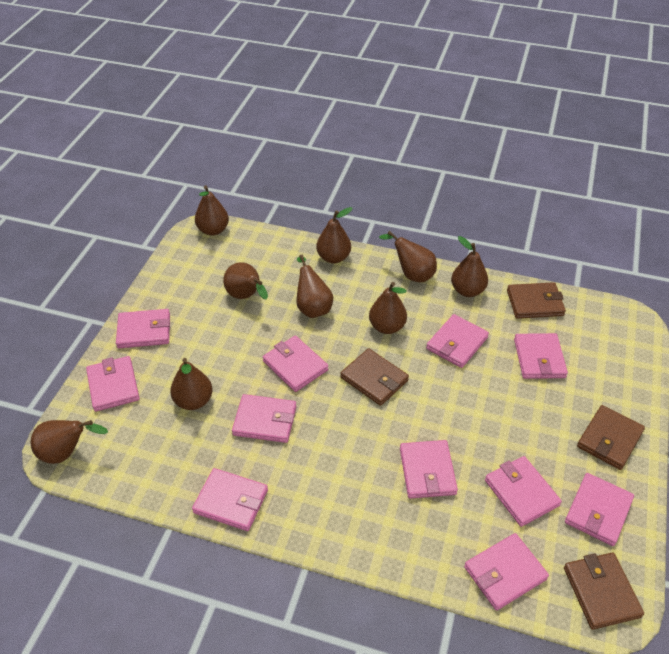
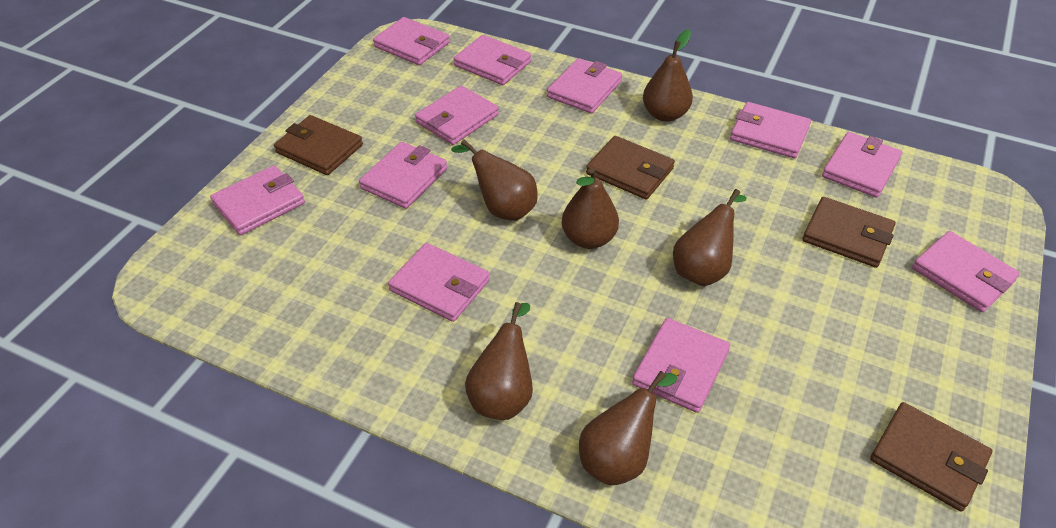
brown pear: 9 -> 6

